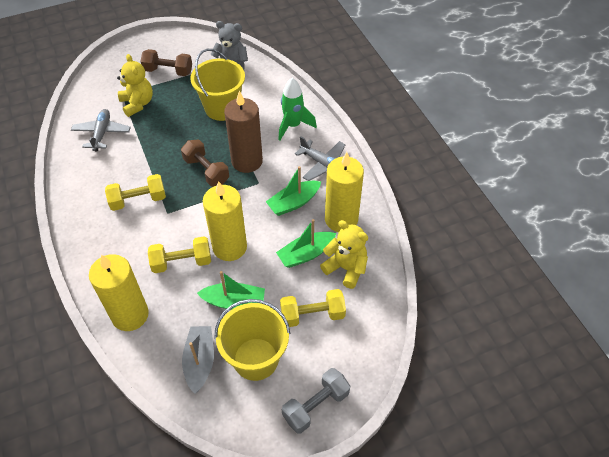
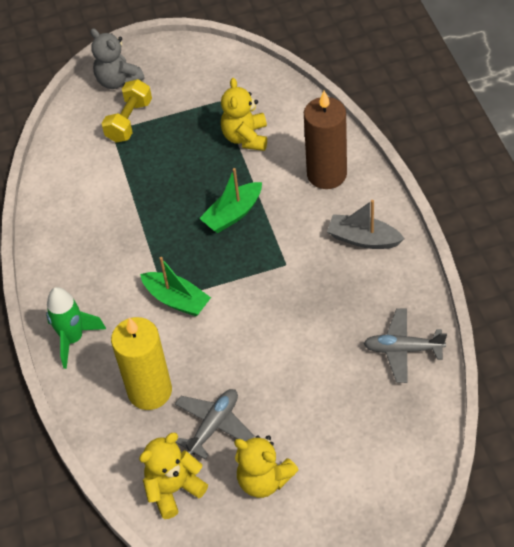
brown dumbbell: 2 -> 0
green boat: 3 -> 2
grey dumbbell: 1 -> 0
yellow bucket: 2 -> 0
yellow candle: 3 -> 1
yellow dumbbell: 3 -> 1
yellow teddy bear: 2 -> 3

